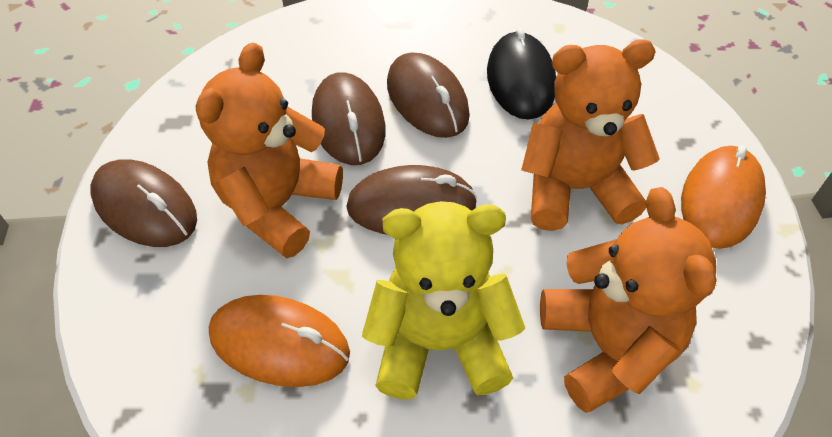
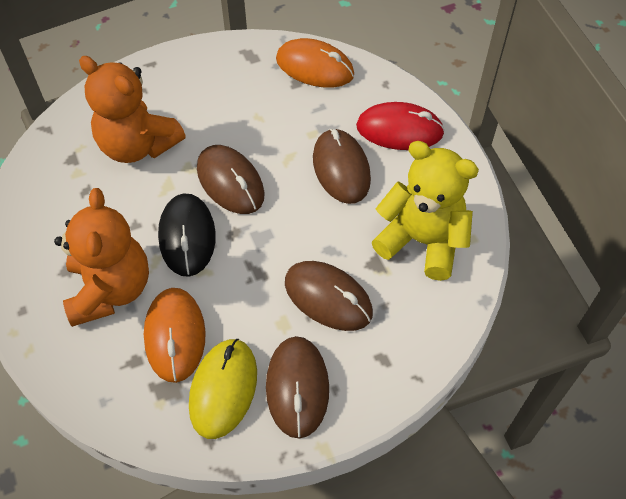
orange teddy bear: 3 -> 2
red mouse: 0 -> 1
yellow mouse: 0 -> 1

